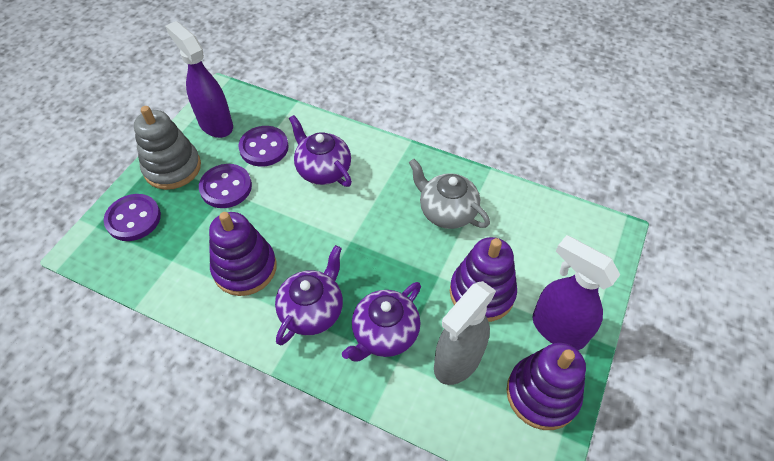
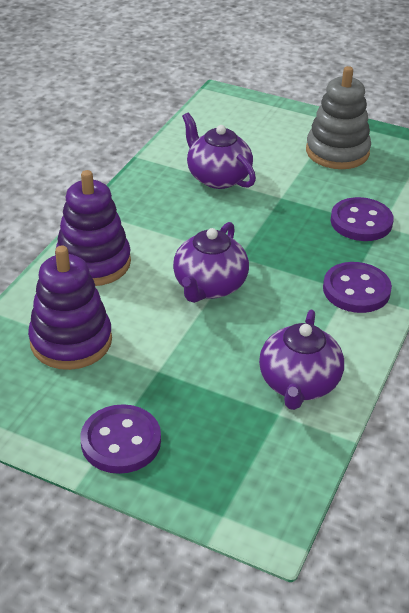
grey spray bottle: 1 -> 0
grey teapot: 1 -> 0
purple spray bottle: 2 -> 0
purple stacking toy: 3 -> 2

